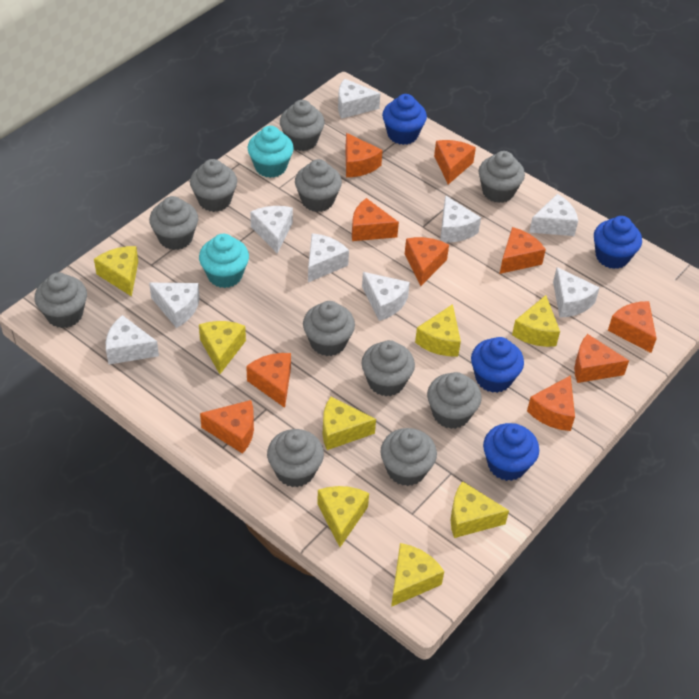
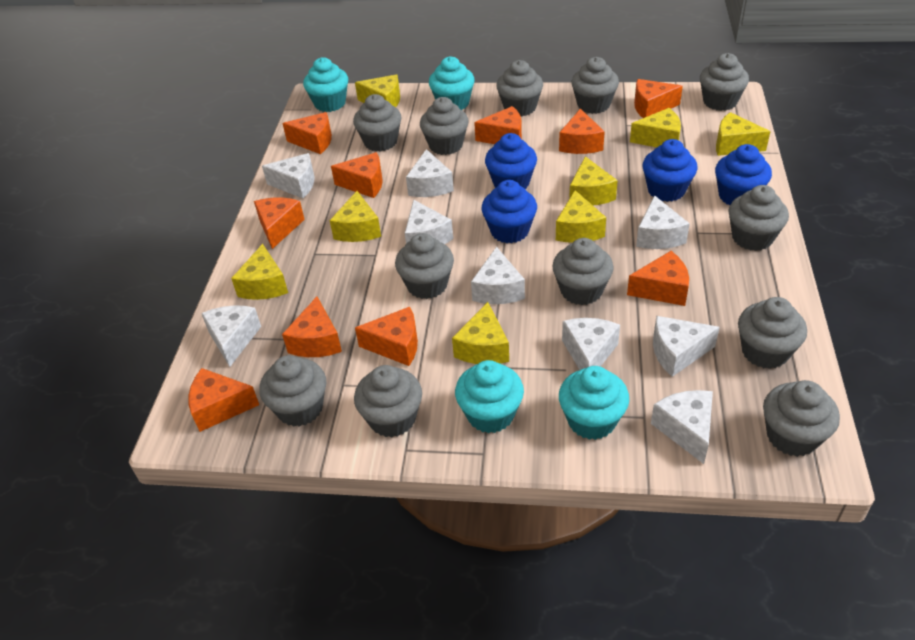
grey cupcake: 11 -> 12
turquoise cupcake: 2 -> 4

